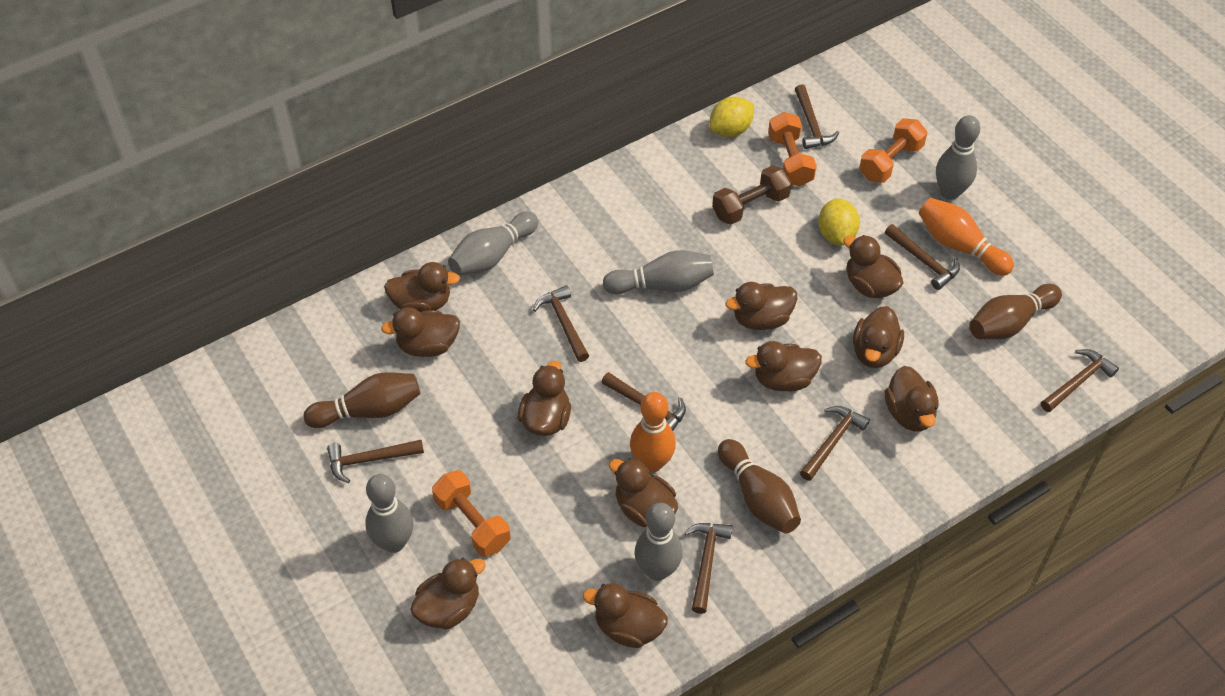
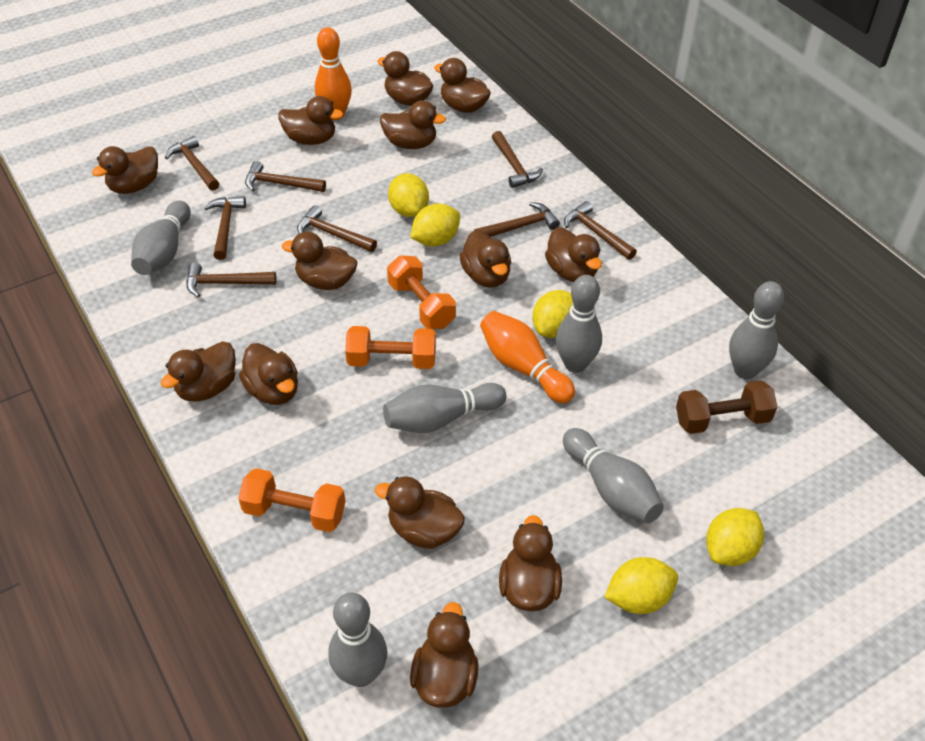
brown bowling pin: 3 -> 0
brown duck: 11 -> 13
grey bowling pin: 5 -> 6
yellow lemon: 2 -> 5

